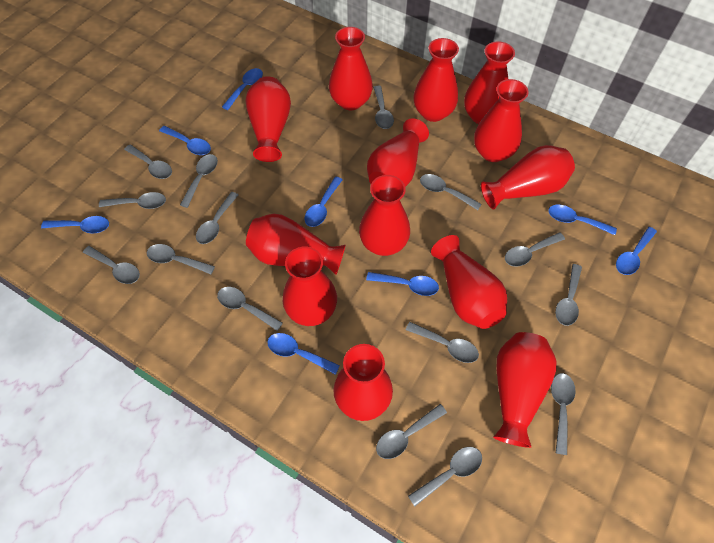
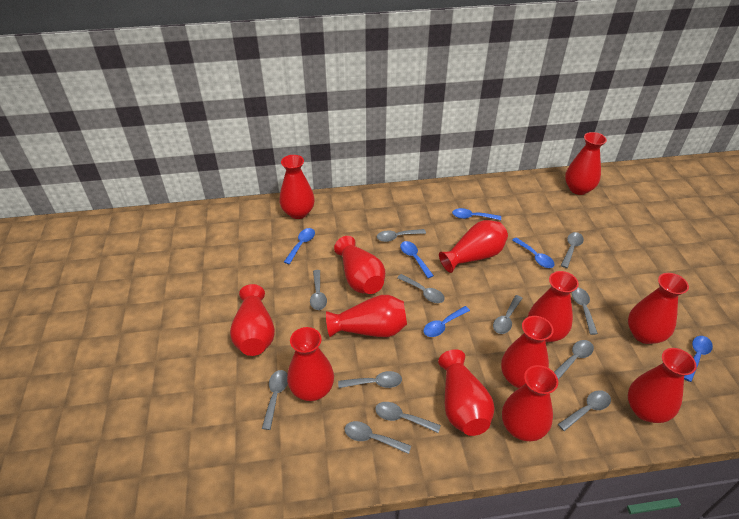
blue spoon: 8 -> 6
grey spoon: 15 -> 12

